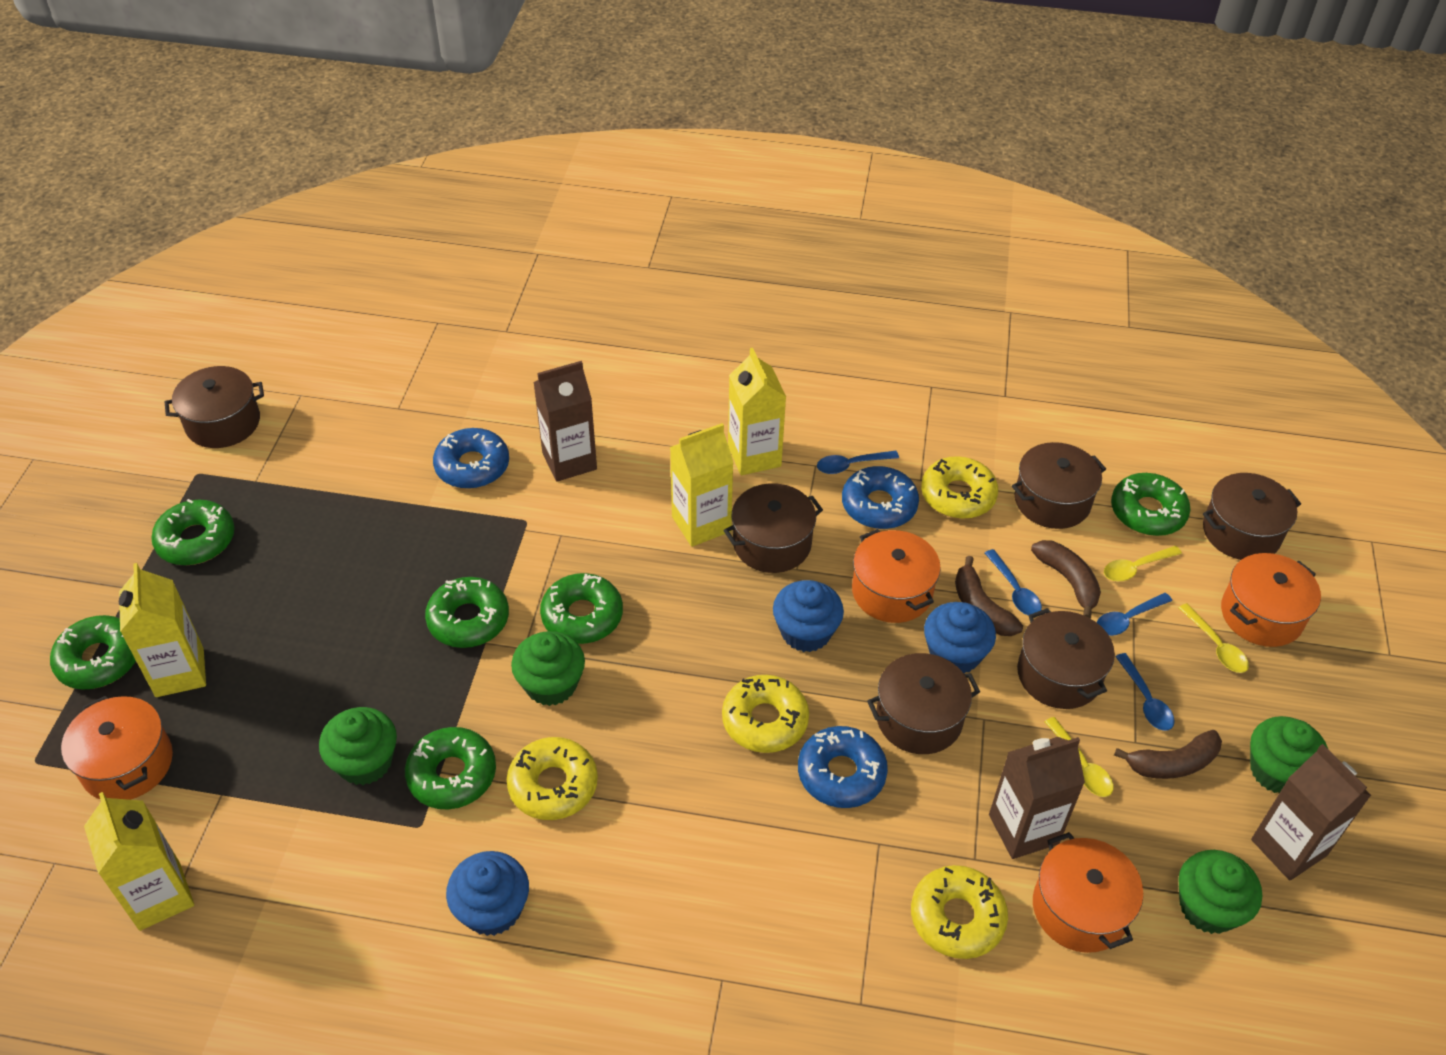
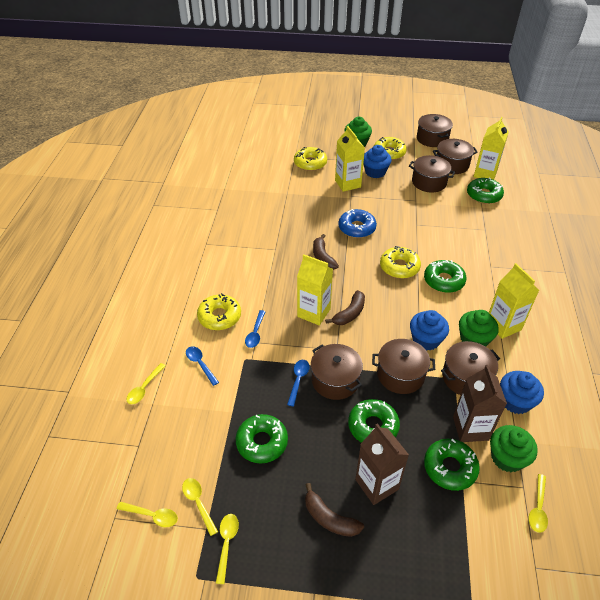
blue donut: 3 -> 1
blue spoon: 4 -> 3
brown carton: 3 -> 2
green cupcake: 4 -> 3
green donut: 6 -> 5
orange pot: 4 -> 0
yellow spoon: 3 -> 5

